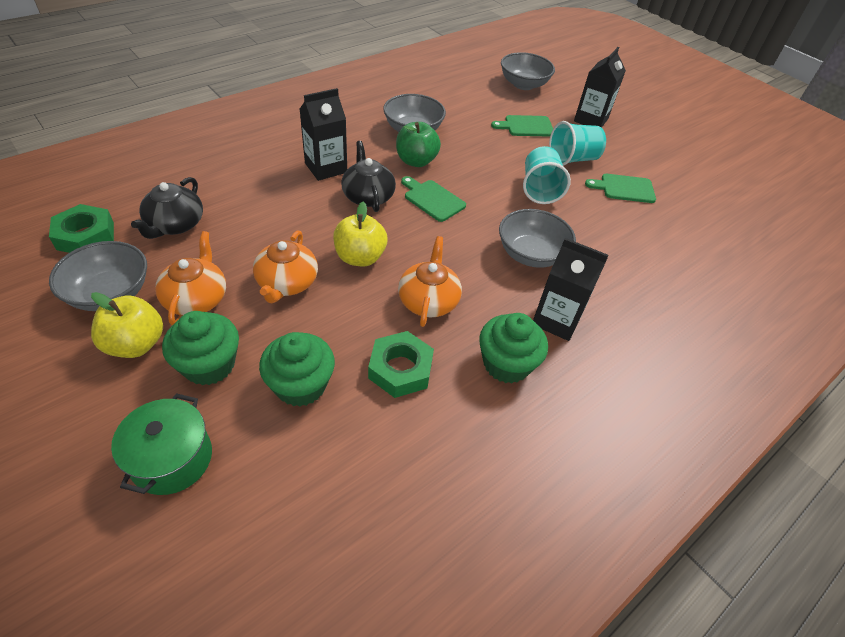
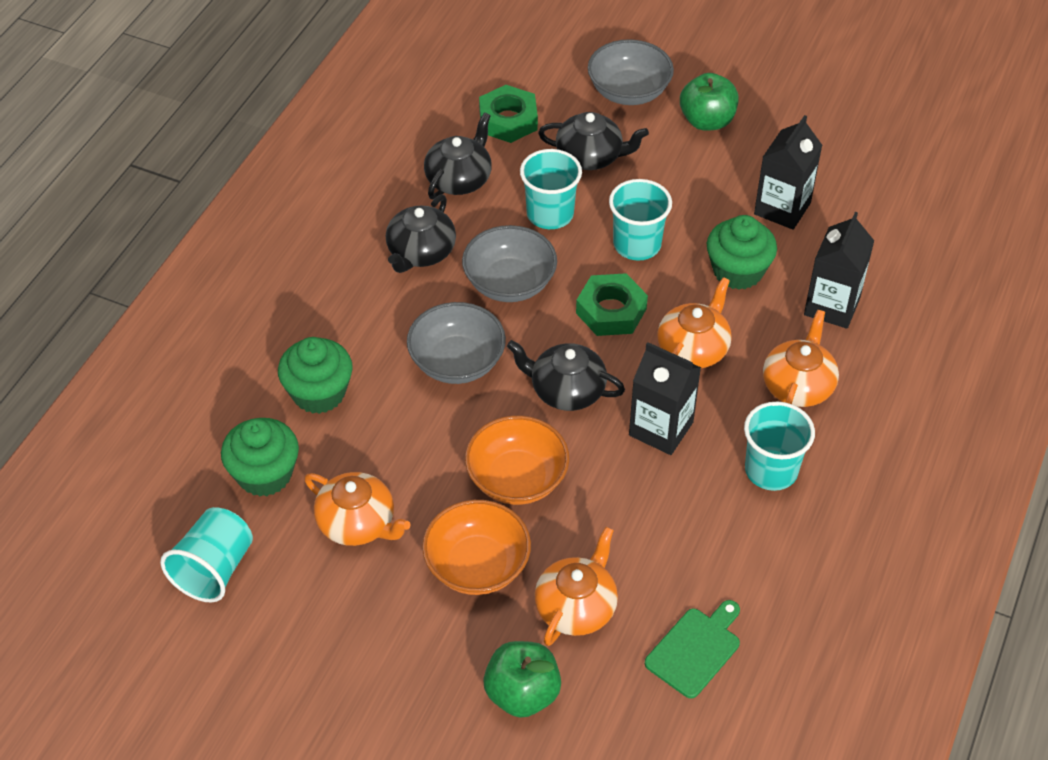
black teapot: 2 -> 4
green apple: 1 -> 2
green cutting board: 3 -> 1
green pot: 1 -> 0
grey bowl: 4 -> 3
orange bowl: 0 -> 2
orange teapot: 3 -> 4
turquoise cup: 2 -> 4
yellow apple: 2 -> 0

